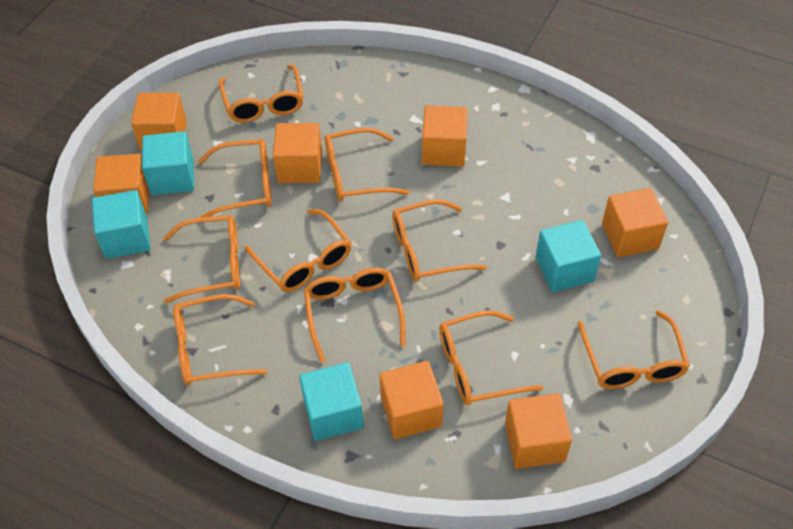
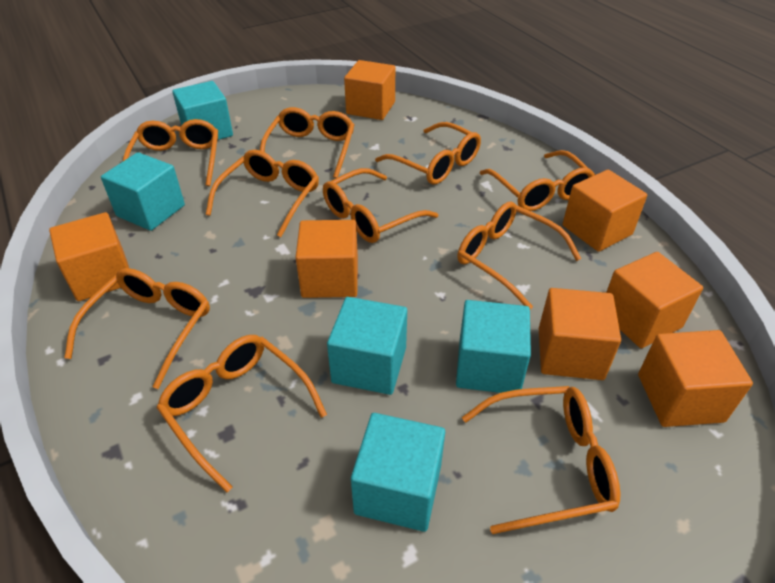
turquoise cube: 4 -> 5

